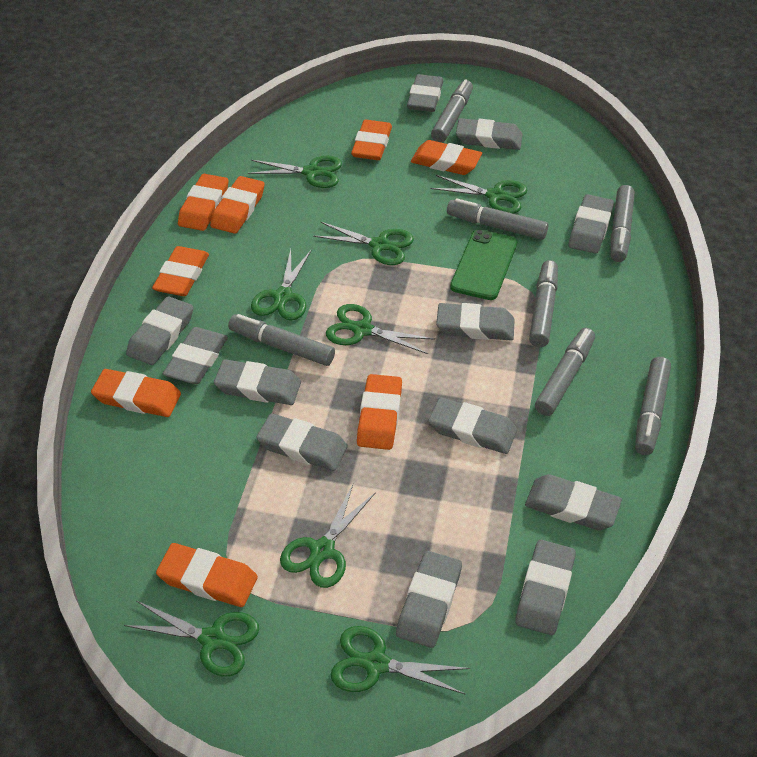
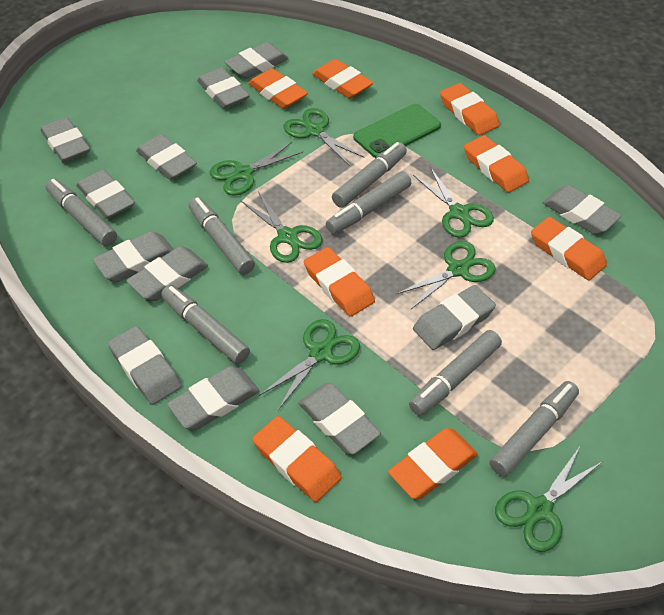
green scissors: 8 -> 7

